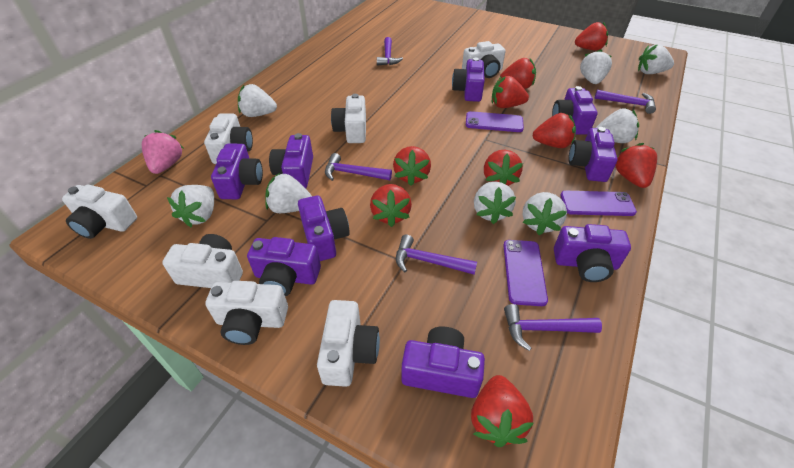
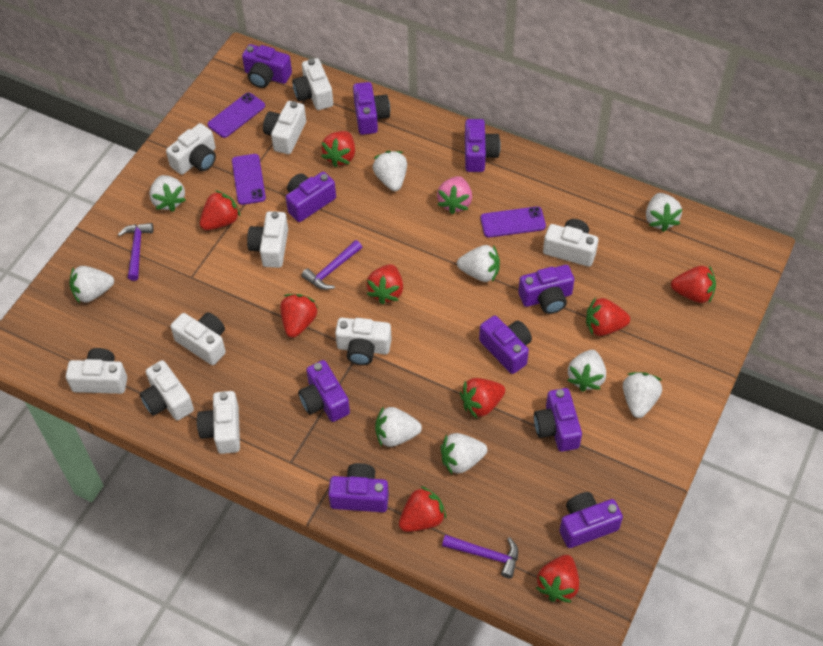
purple camera: 9 -> 10
purple hammer: 5 -> 3
white camera: 7 -> 10
white strawberry: 8 -> 9

